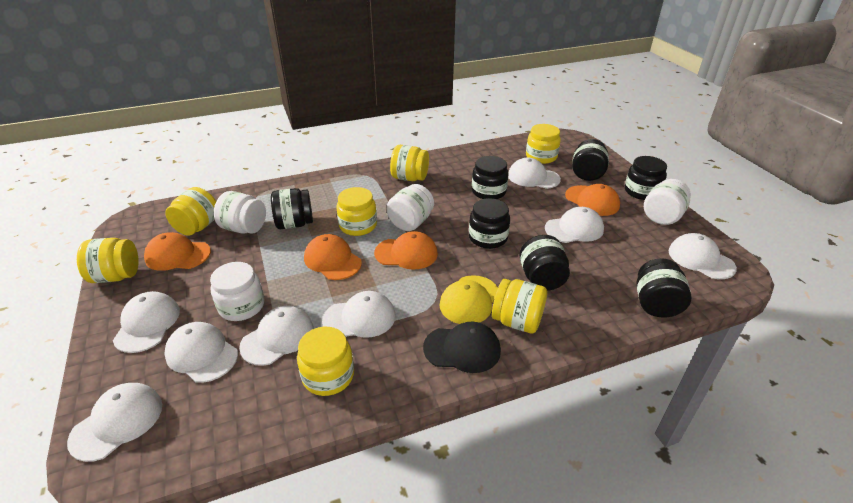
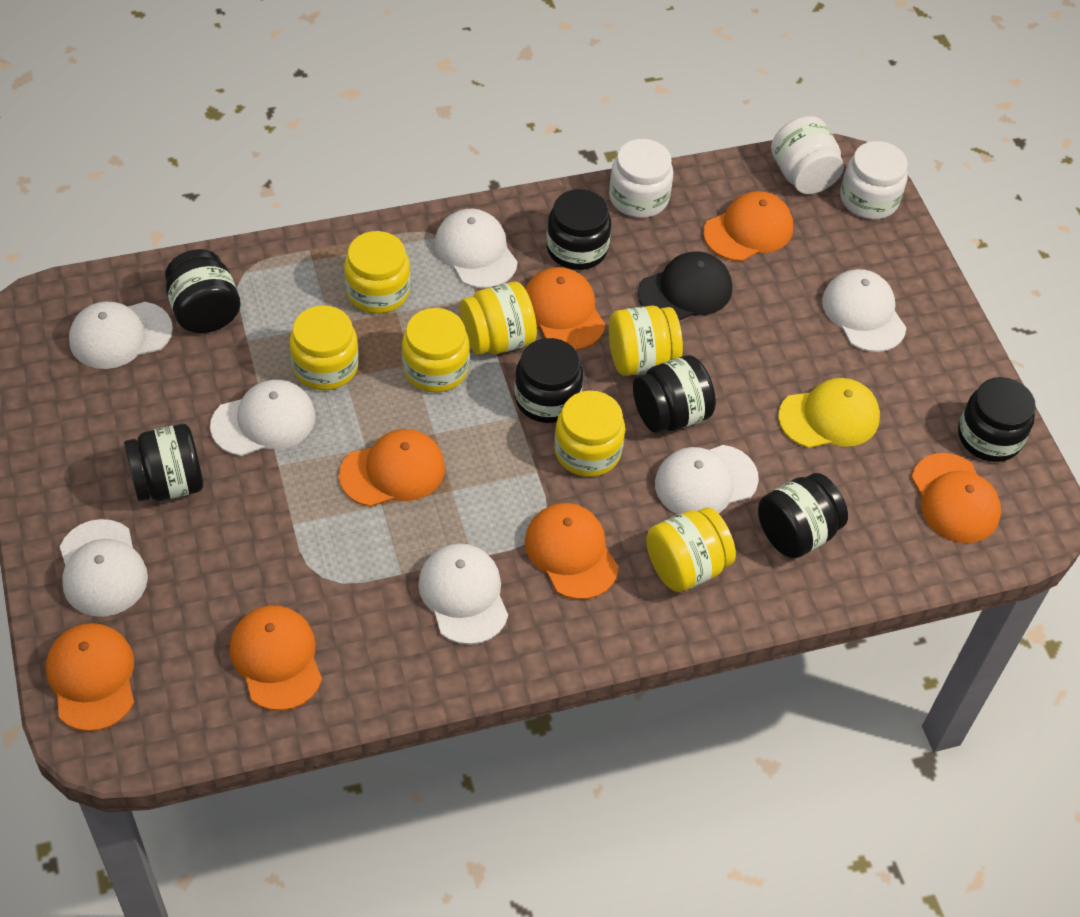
orange cap: 4 -> 7
white cap: 8 -> 7
white jar: 4 -> 3

